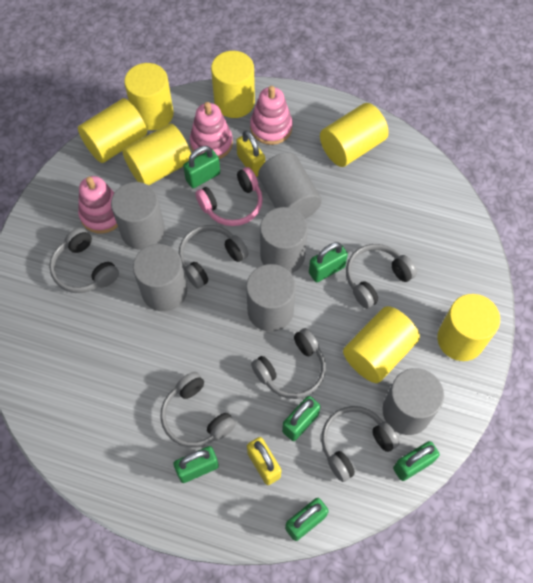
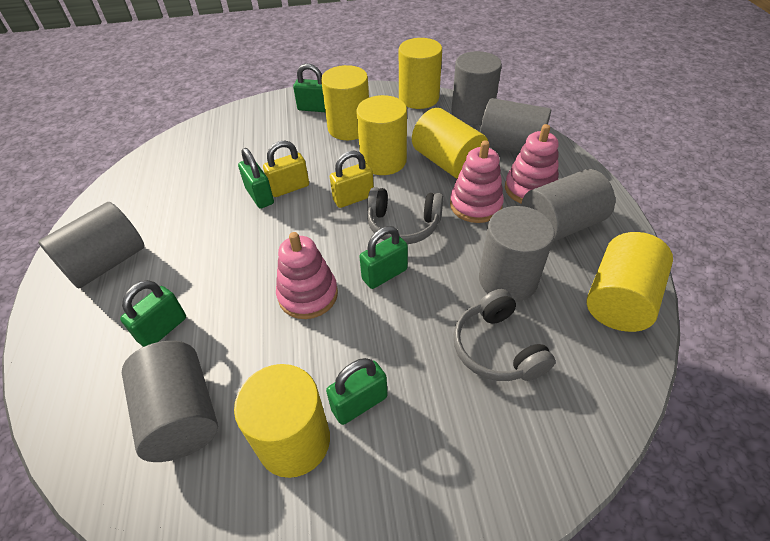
green padlock: 6 -> 5
grey headphones: 6 -> 2
pink headphones: 1 -> 0
yellow cylinder: 7 -> 6

